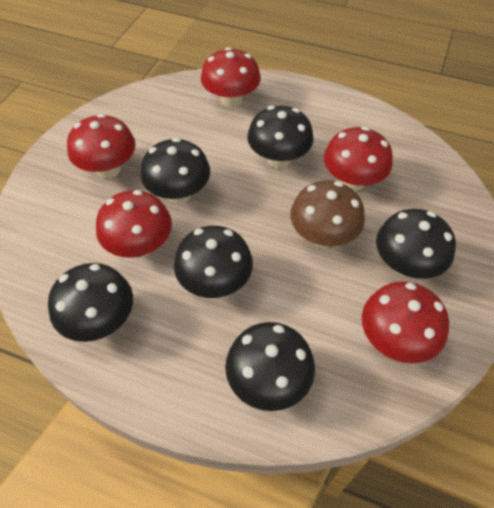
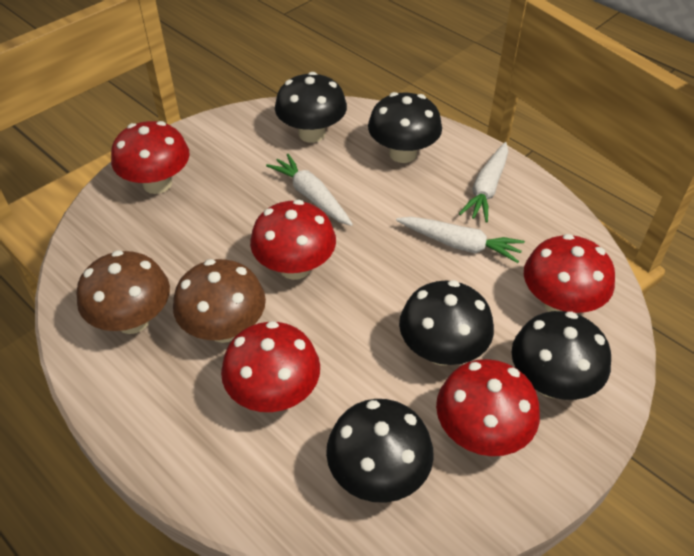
black mushroom: 6 -> 5
brown mushroom: 1 -> 2
white carrot: 0 -> 3

